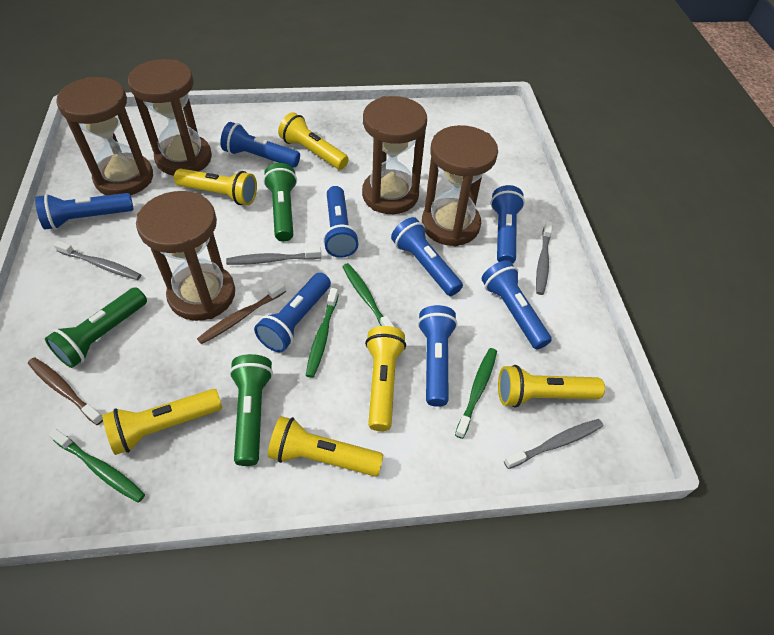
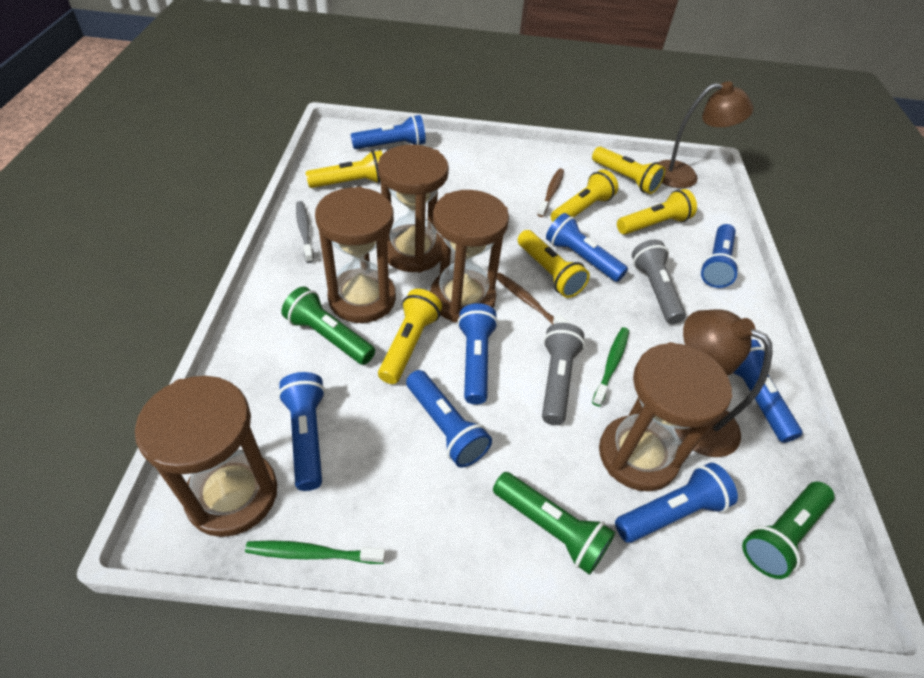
brown lamp: 0 -> 2
green toothbrush: 4 -> 2
grey flashlight: 0 -> 2
grey toothbrush: 4 -> 1

